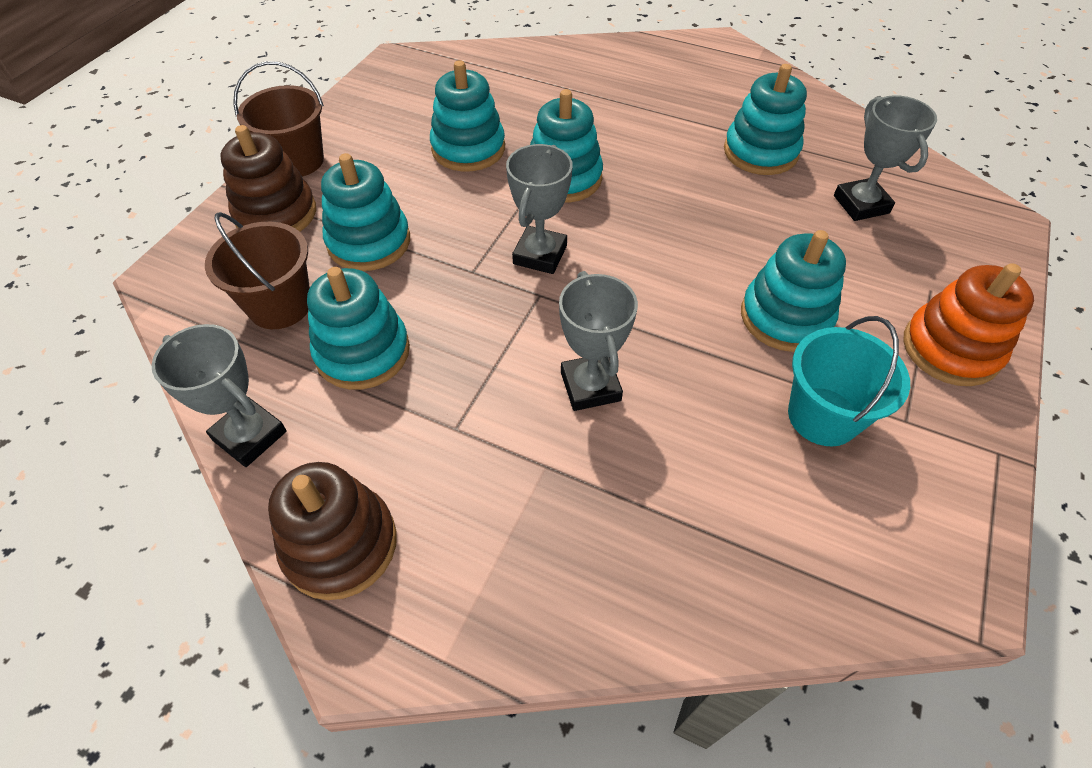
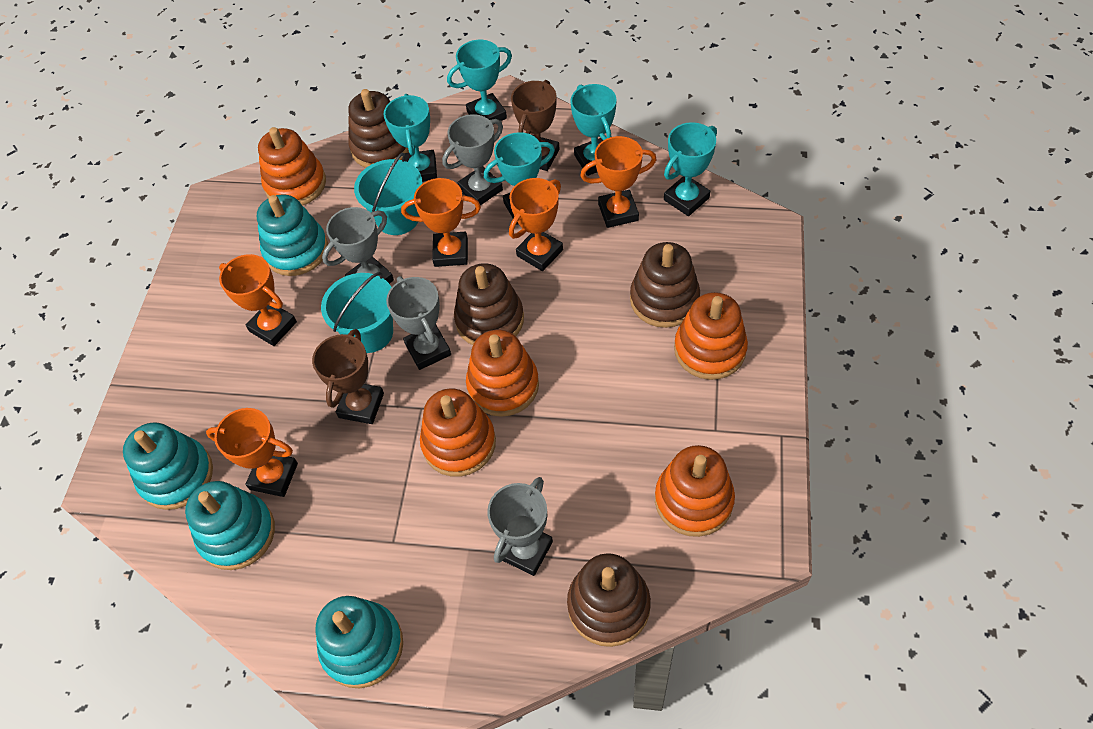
brown bucket: 2 -> 0
brown stacking toy: 2 -> 4
brown trophy: 0 -> 2
orange stacking toy: 1 -> 5
orange trophy: 0 -> 5
turquoise bucket: 1 -> 2
turquoise stacking toy: 6 -> 4
turquoise trophy: 0 -> 5

